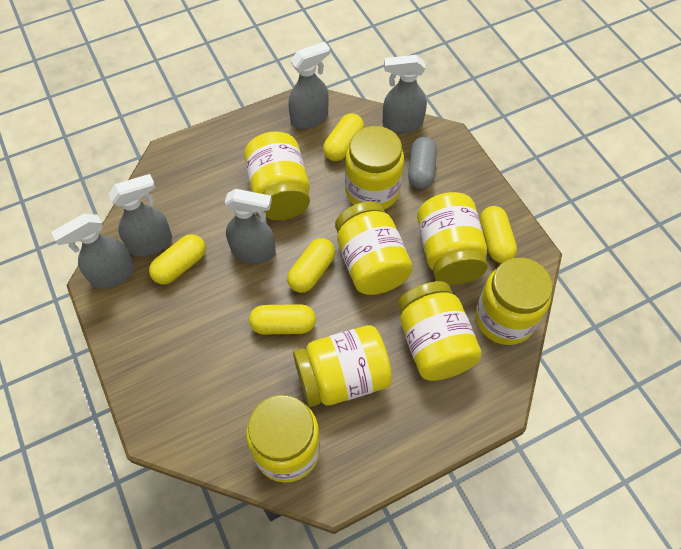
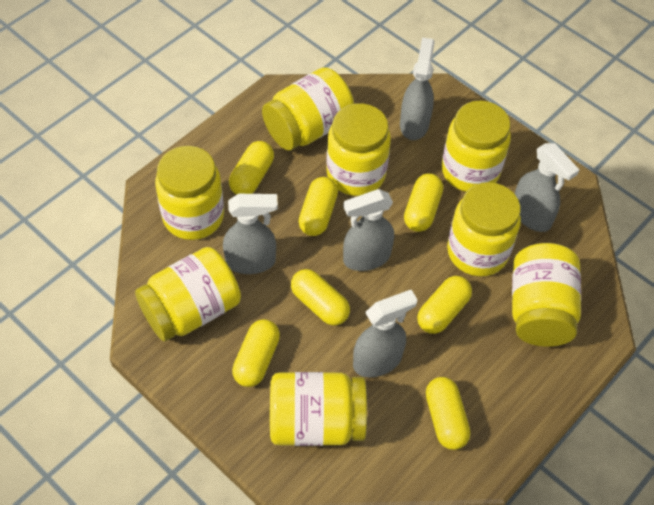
grey capsule: 1 -> 0
yellow capsule: 5 -> 7

